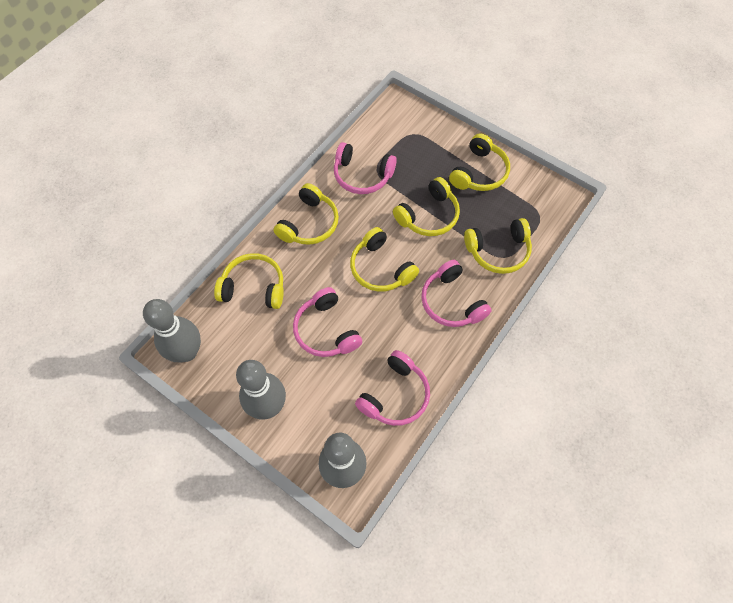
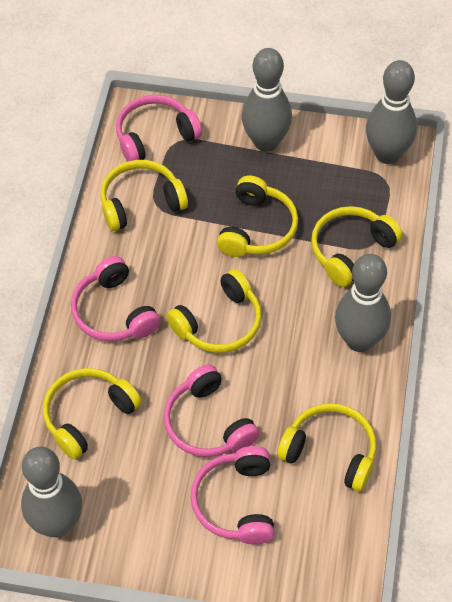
grey bowling pin: 3 -> 4

